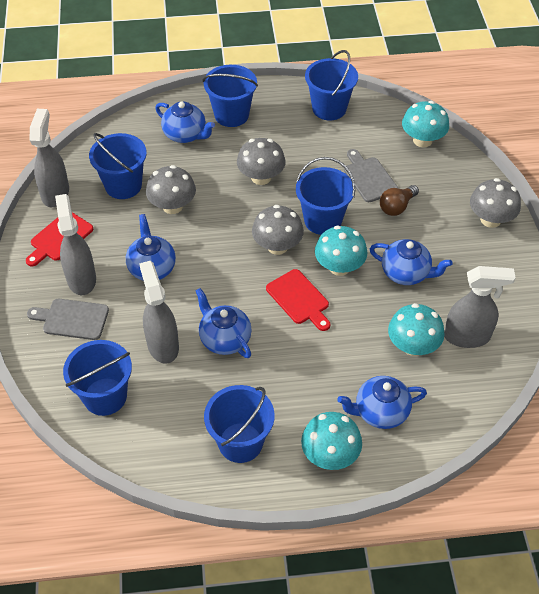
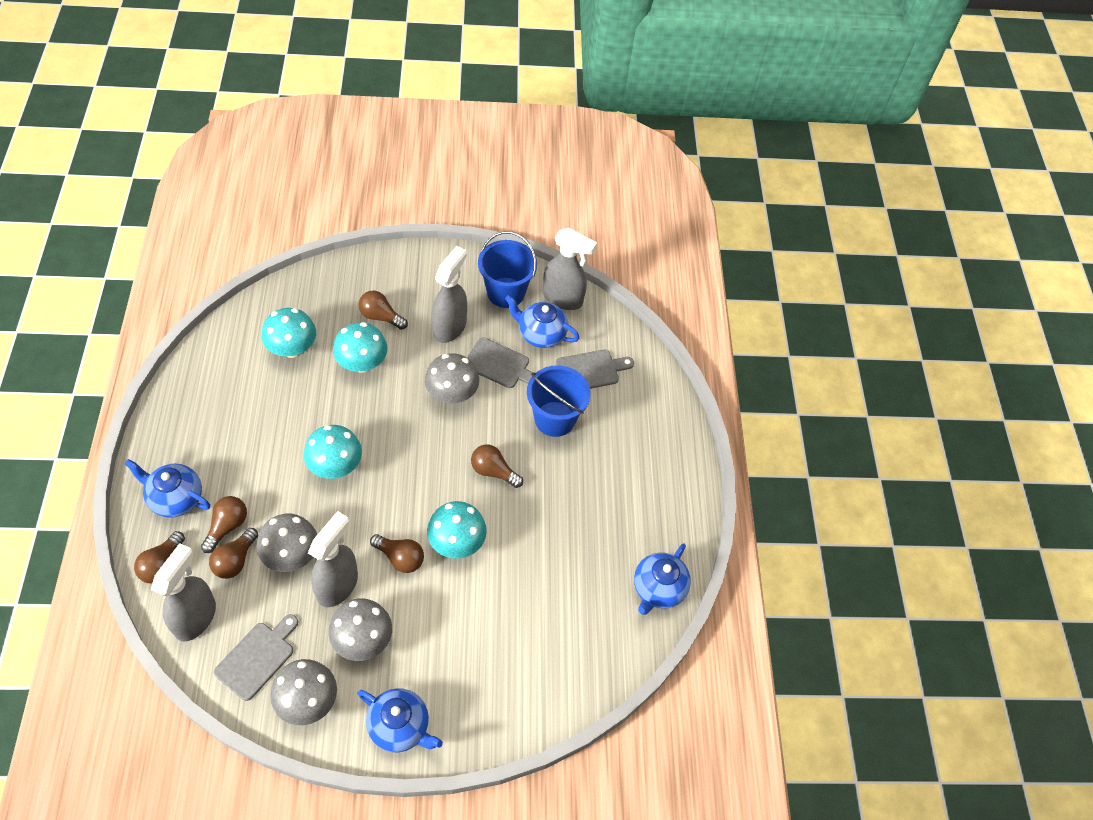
blue bucket: 6 -> 2
blue teapot: 5 -> 4
brown light bulb: 1 -> 6
grey cutting board: 2 -> 3
red cutting board: 2 -> 0

